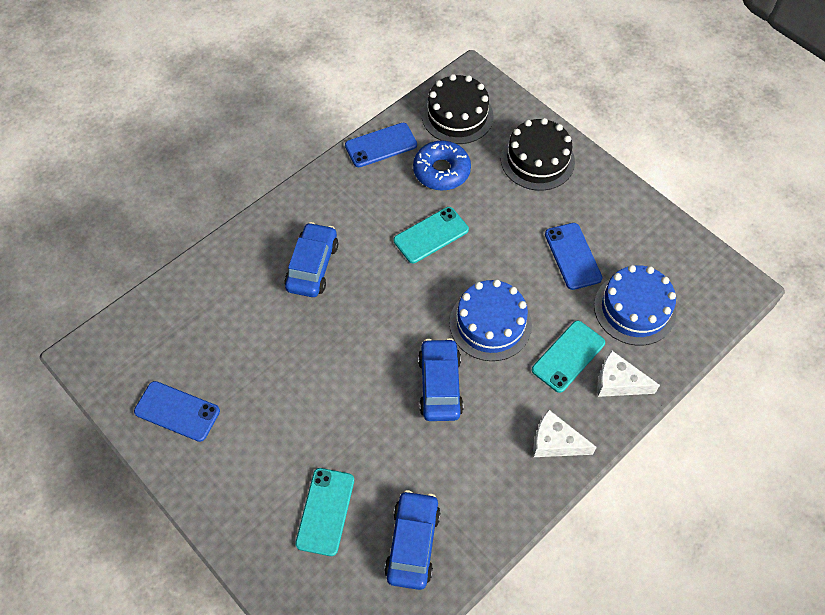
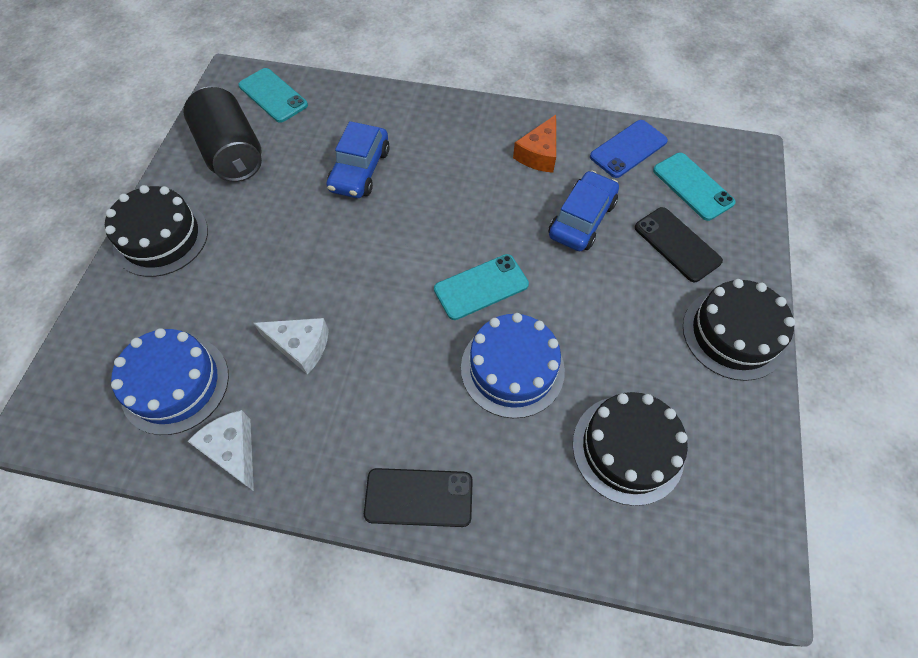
black cake: 2 -> 3
black can: 0 -> 1
black phone: 0 -> 2
blue car: 3 -> 2
blue donut: 1 -> 0
blue phone: 3 -> 1
orange cheese: 0 -> 1

